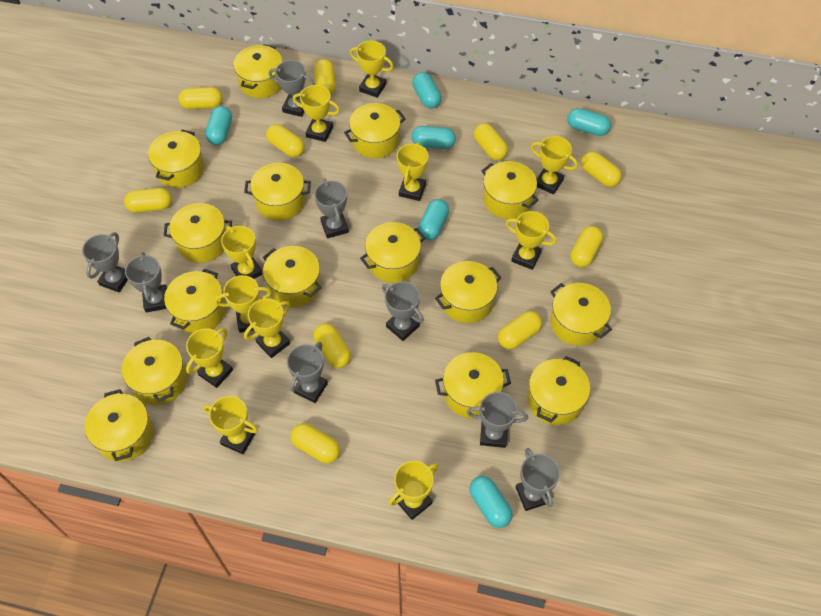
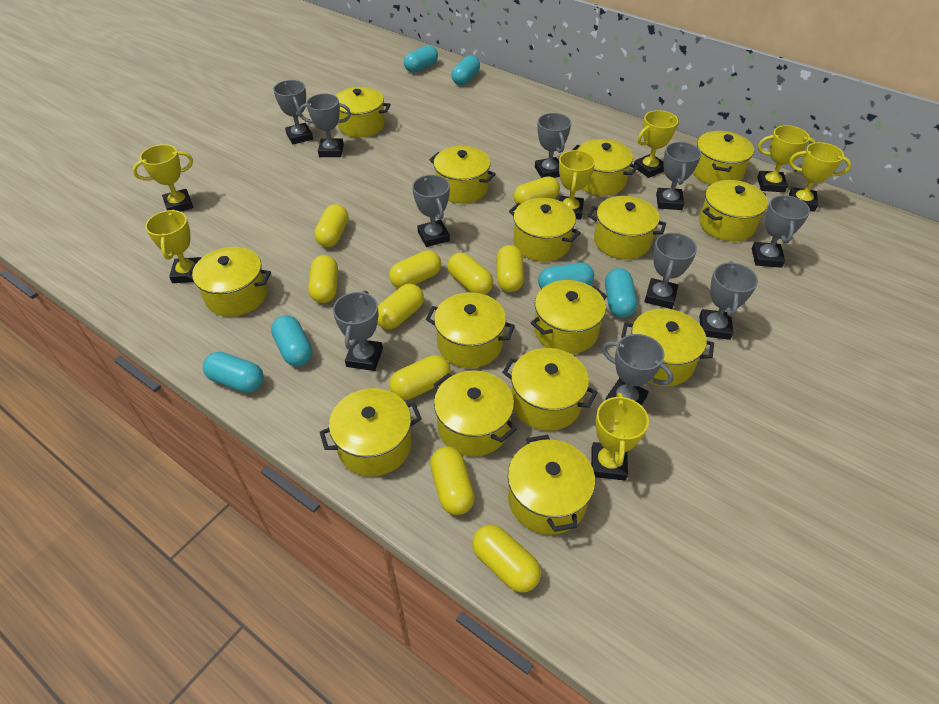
grey trophy: 8 -> 10
yellow trophy: 11 -> 7

